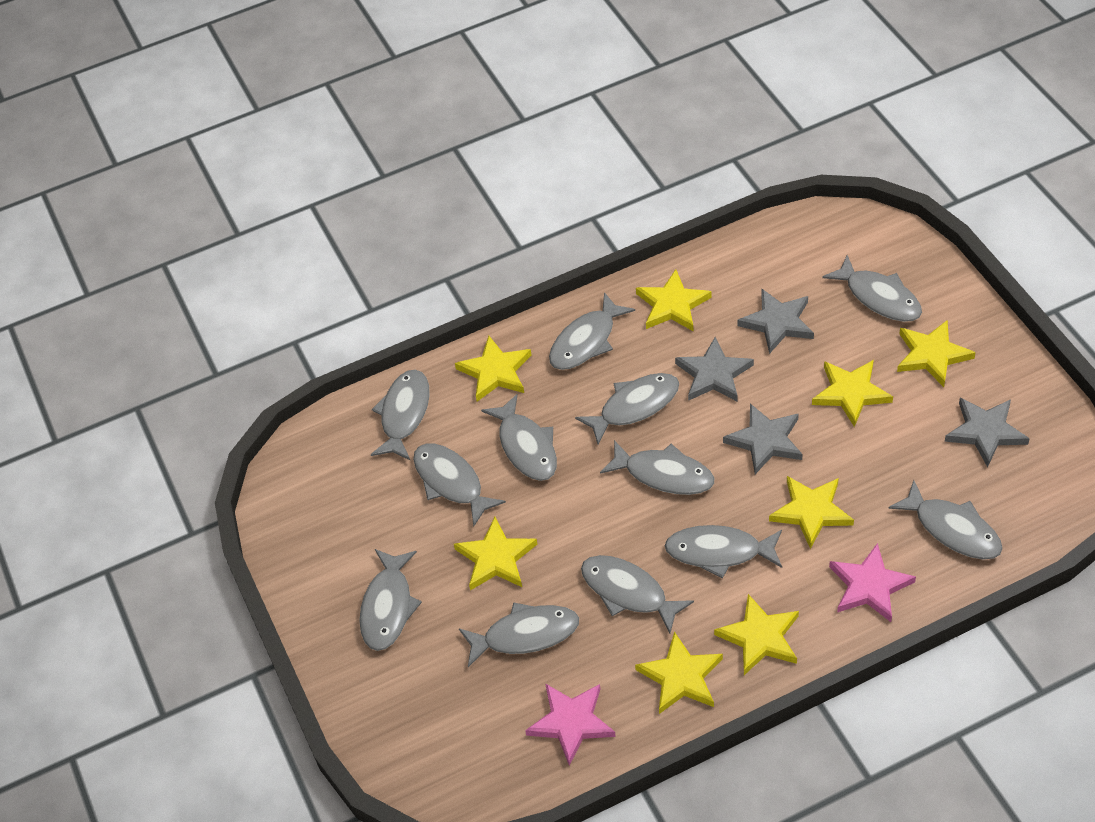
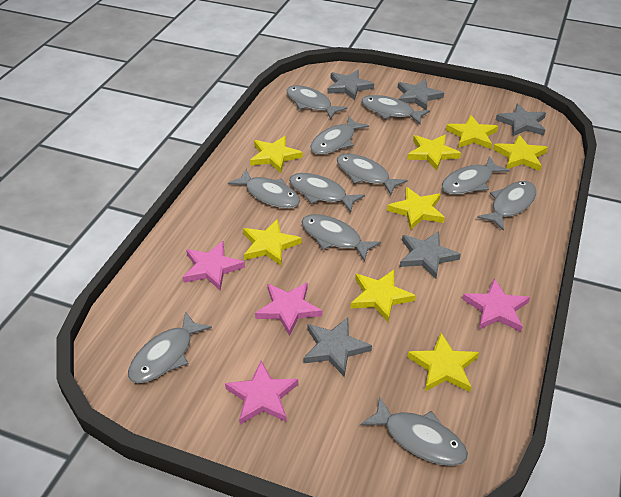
grey fish: 12 -> 11
grey star: 4 -> 5
pink star: 2 -> 4

